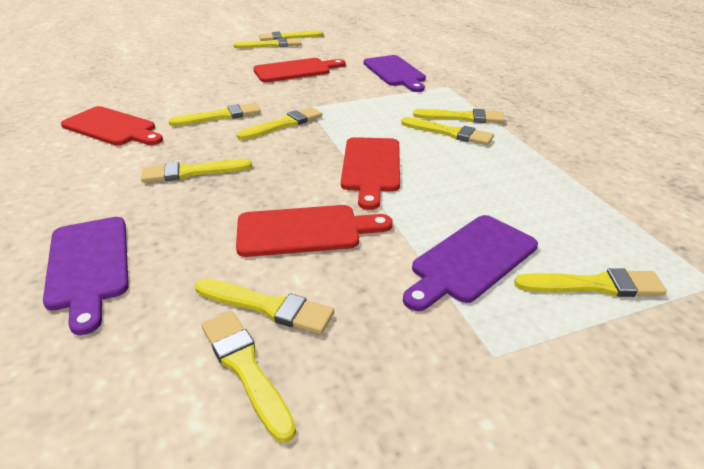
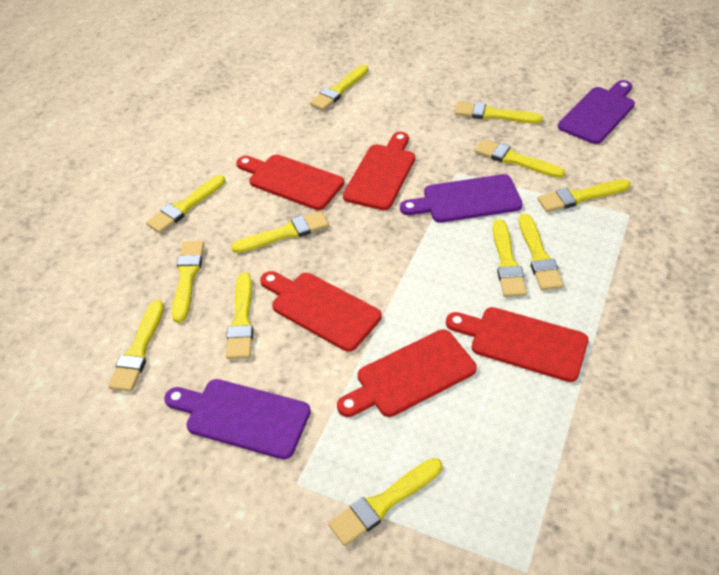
red cutting board: 4 -> 5
yellow brush: 10 -> 12

